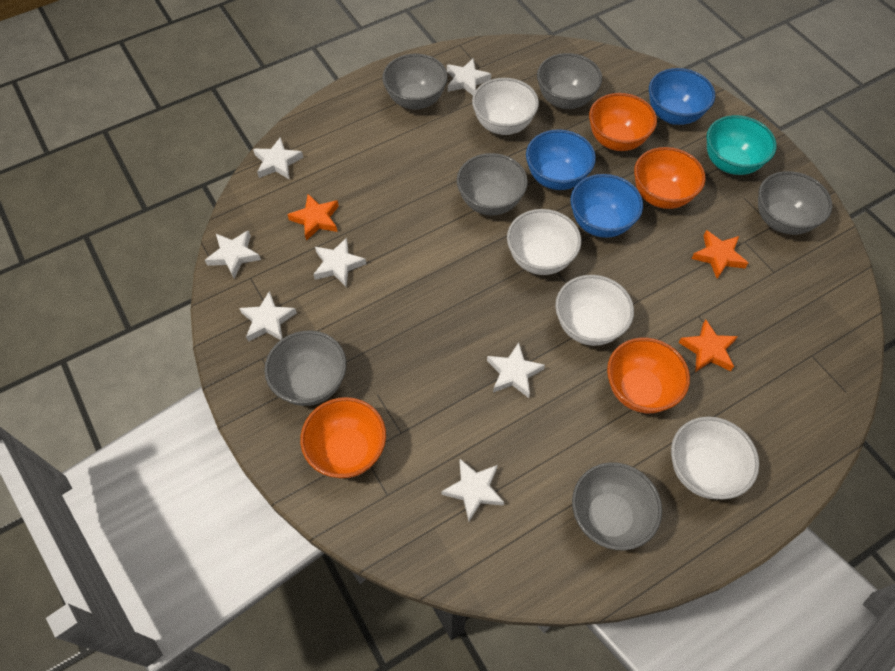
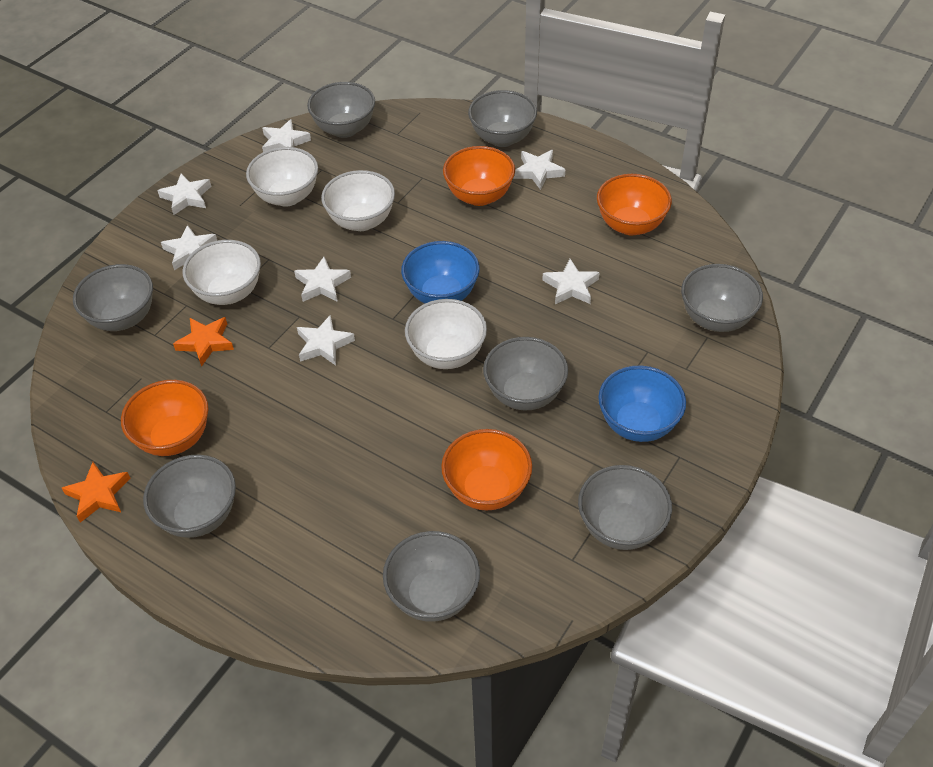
blue bowl: 3 -> 2
grey bowl: 6 -> 8
orange star: 3 -> 2
turquoise bowl: 1 -> 0

